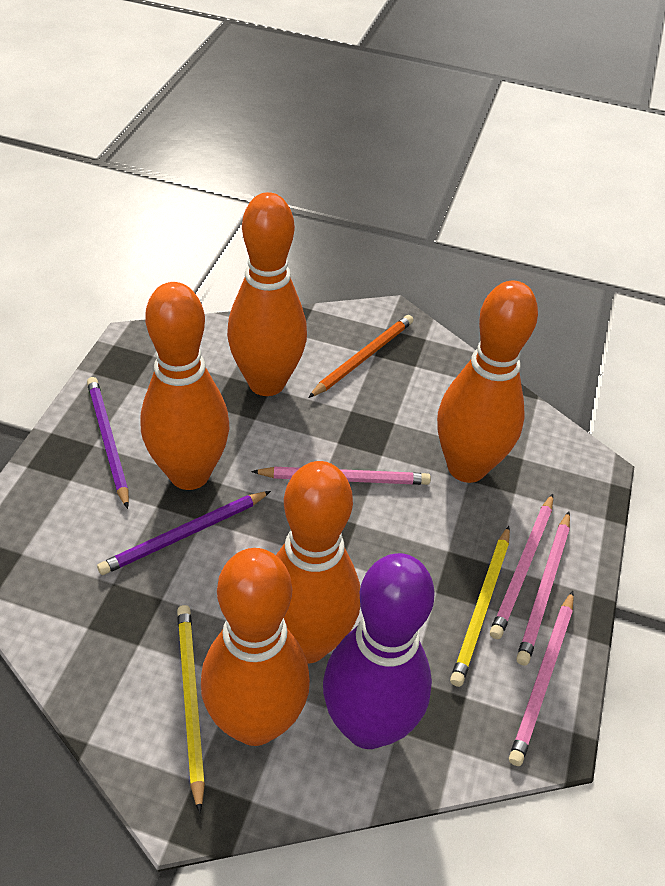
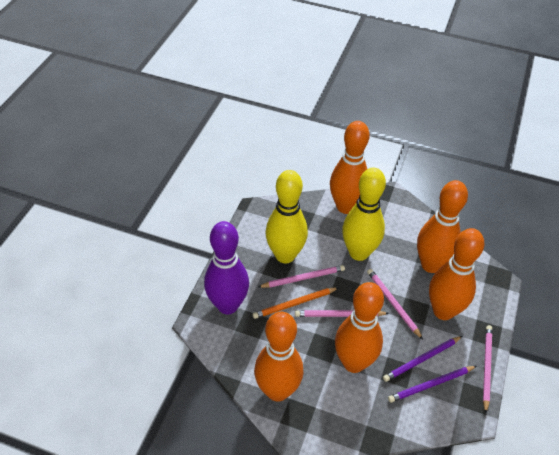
yellow bowling pin: 0 -> 2
yellow pencil: 2 -> 0

